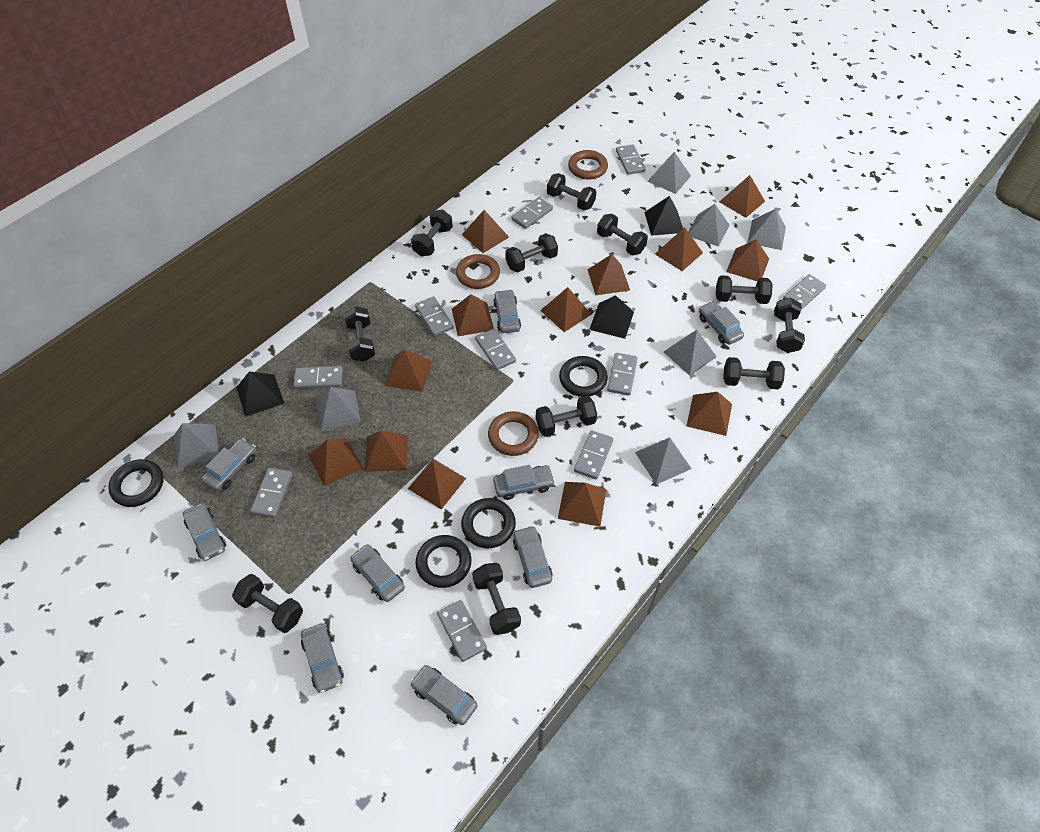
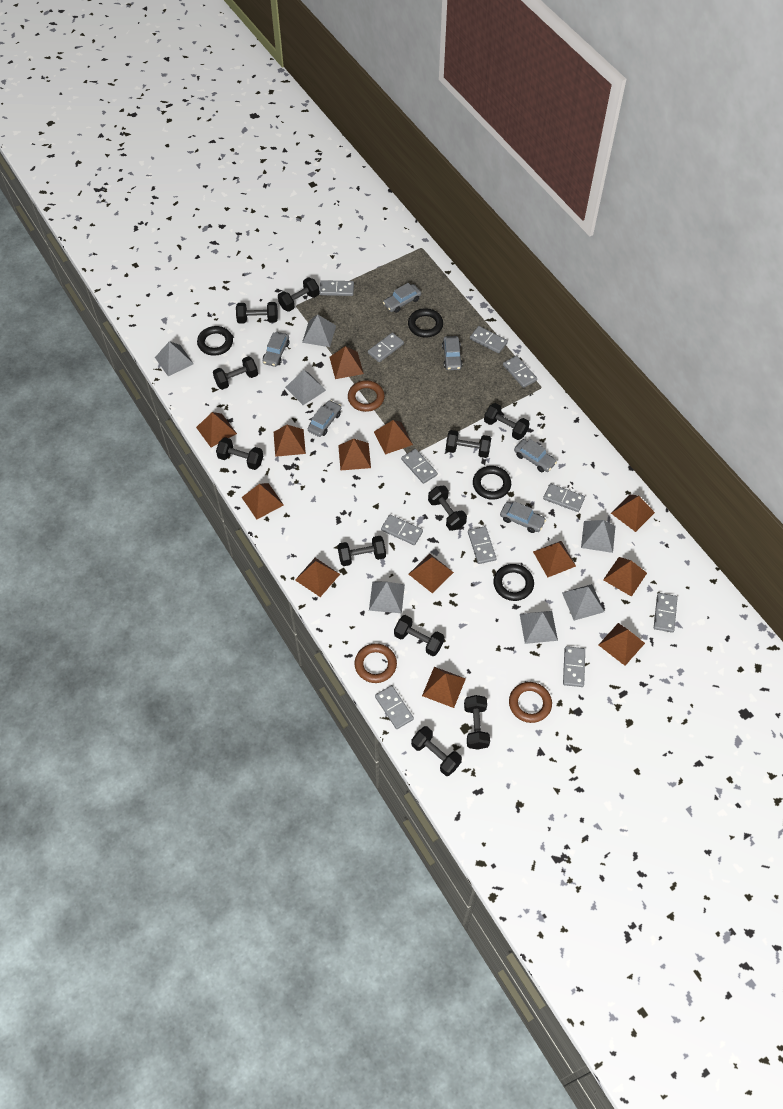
black pyramid: 3 -> 0
grey car: 9 -> 6
grey domino: 10 -> 11

